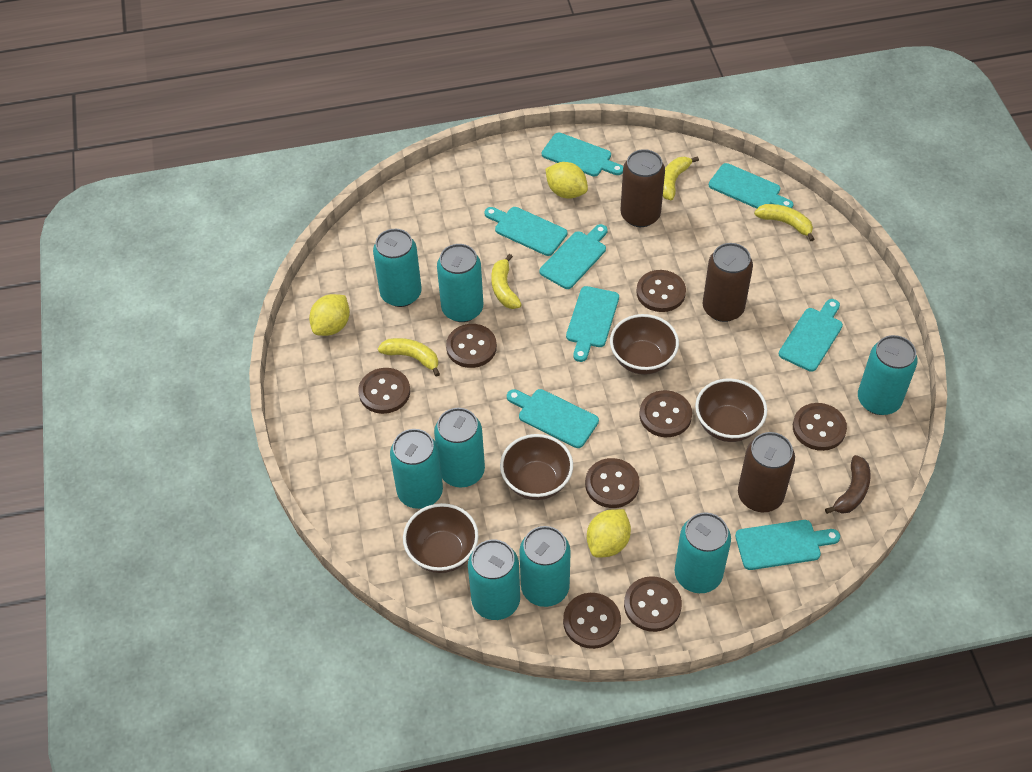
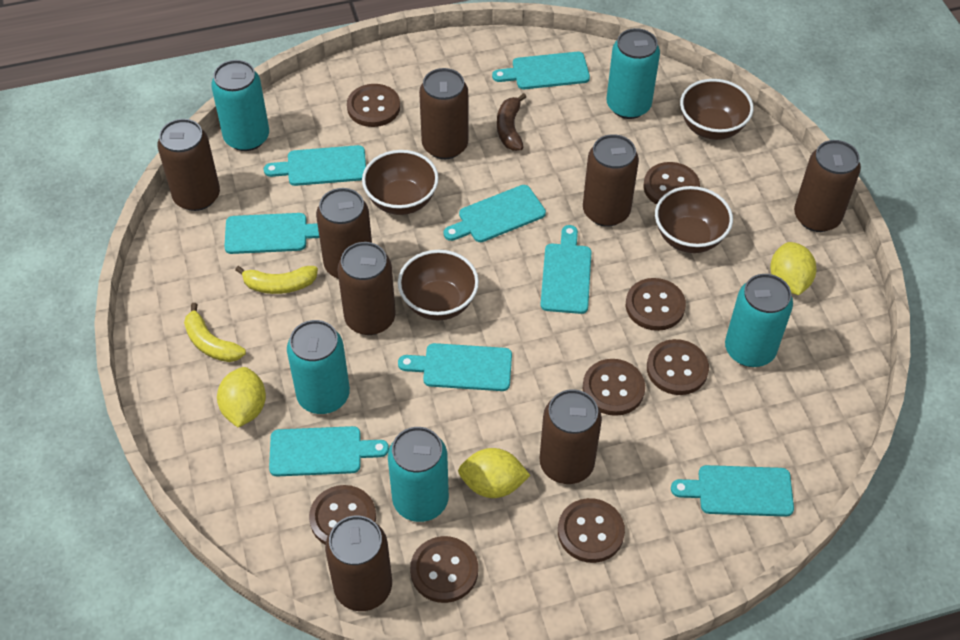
brown can: 3 -> 8
turquoise can: 8 -> 5
yellow banana: 4 -> 2

